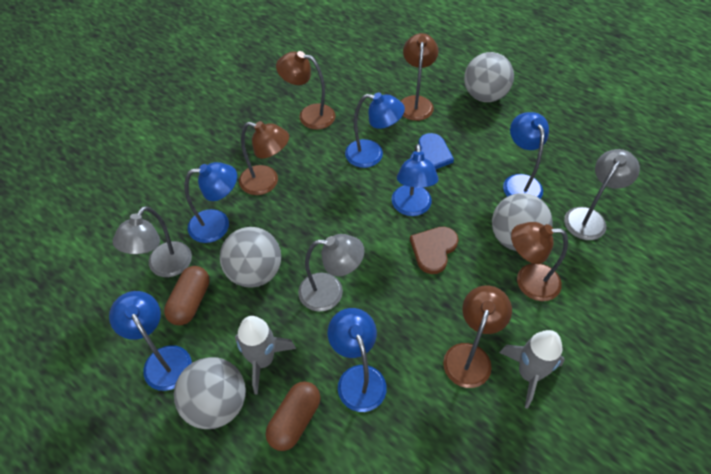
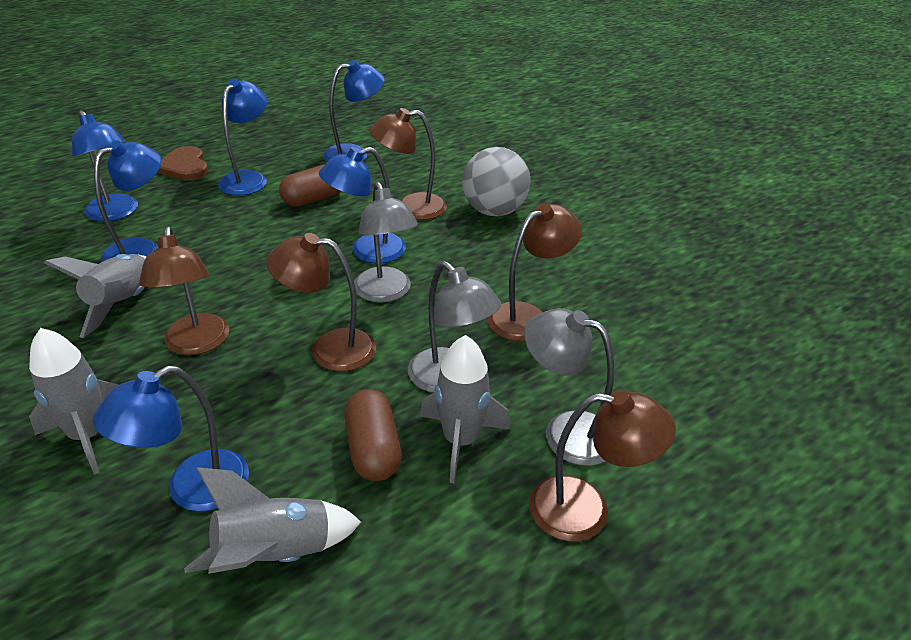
blue heart: 1 -> 0
grey ball: 4 -> 1
grey rocket: 2 -> 4

